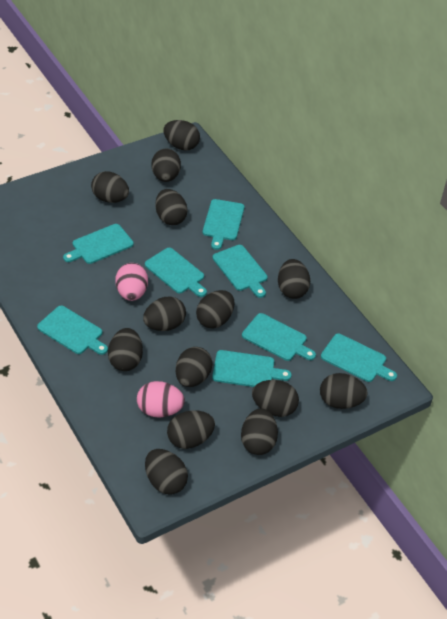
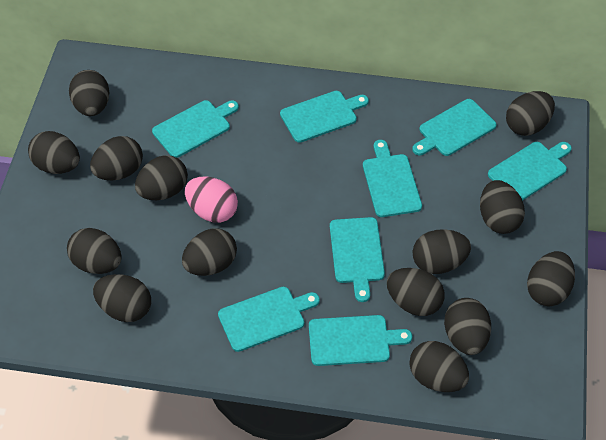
pink egg: 2 -> 1

